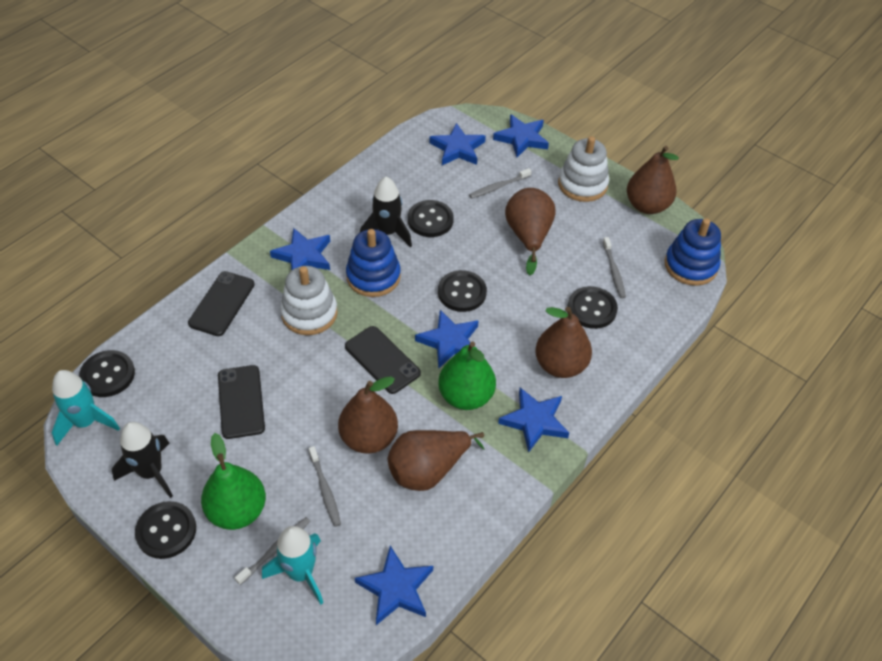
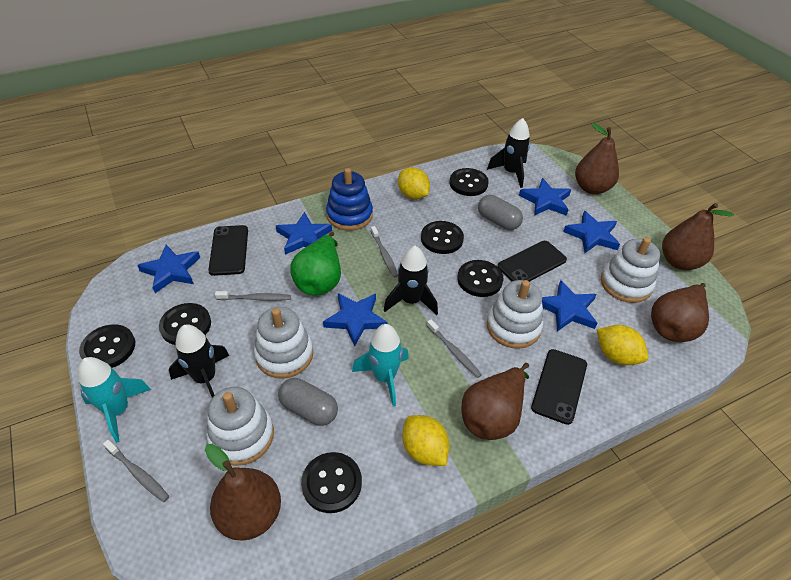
black button: 5 -> 6
black rocket: 2 -> 3
blue stacking toy: 2 -> 1
green pear: 2 -> 1
grey capsule: 0 -> 2
white stacking toy: 2 -> 4
yellow lemon: 0 -> 3

